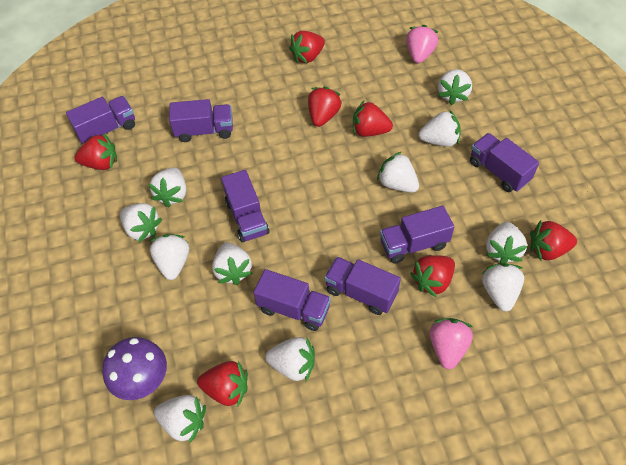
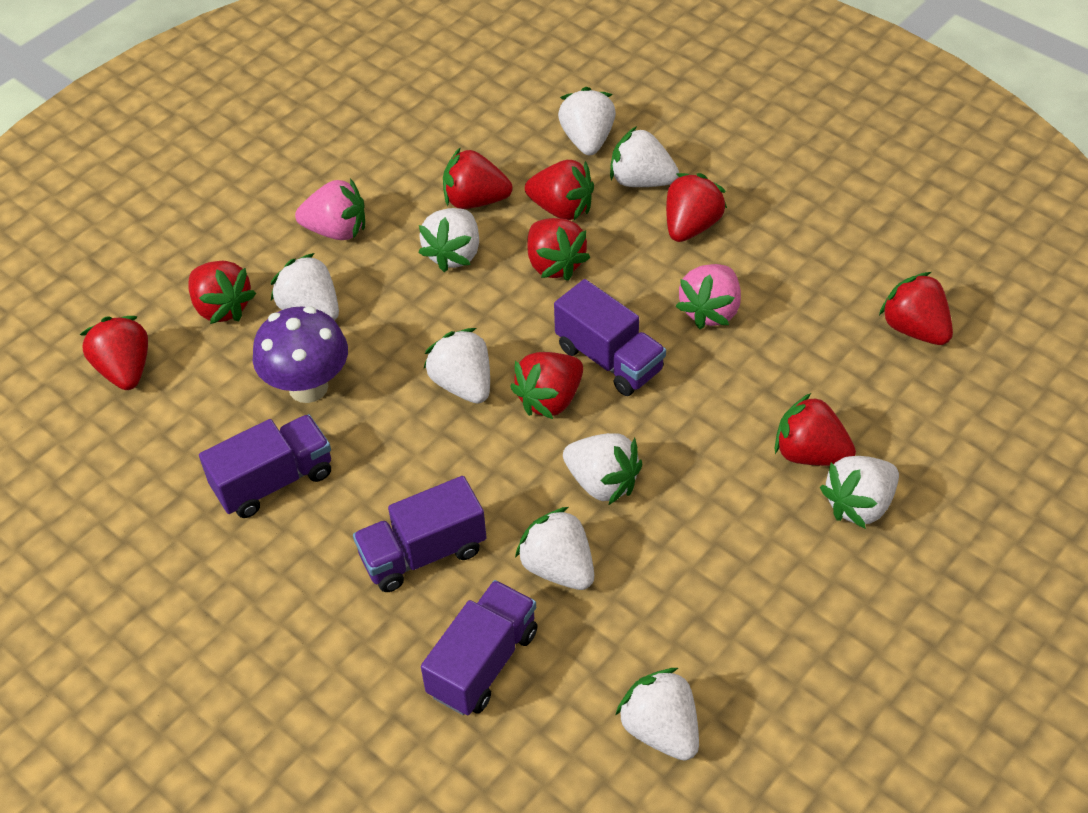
purple truck: 7 -> 4
red strawberry: 7 -> 9
white strawberry: 11 -> 9

